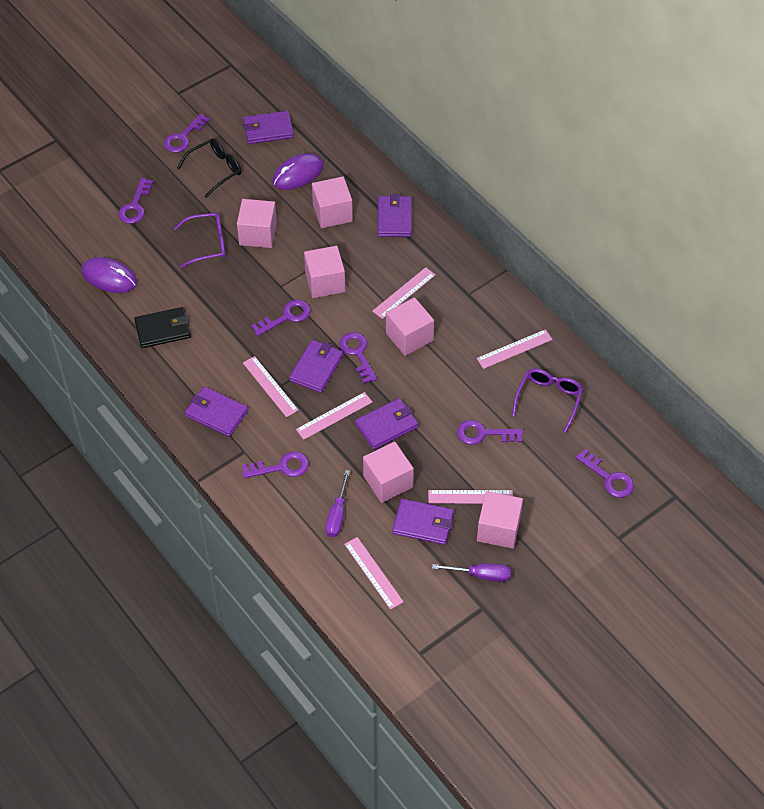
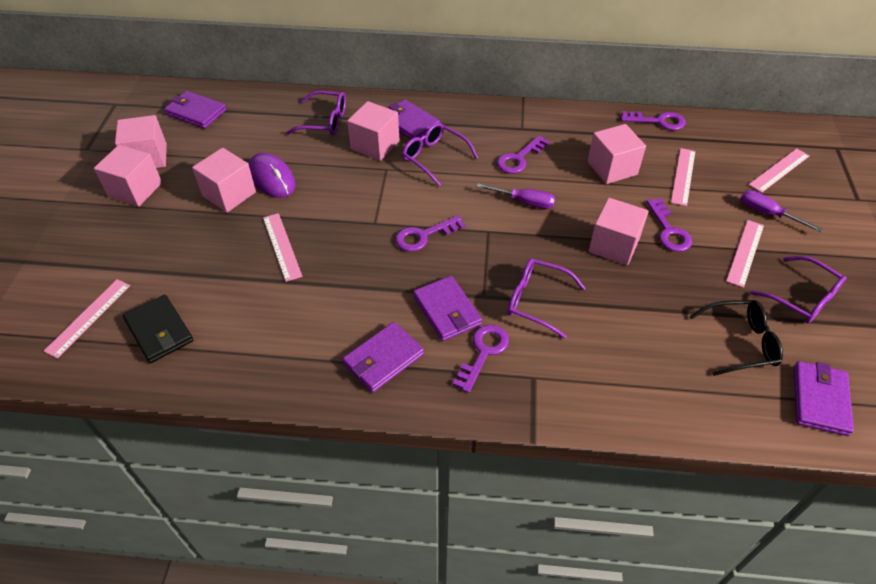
pink ruler: 6 -> 5
purple glasses: 2 -> 4
purple key: 7 -> 5
purple mouse: 2 -> 1
purple wallet: 6 -> 5

